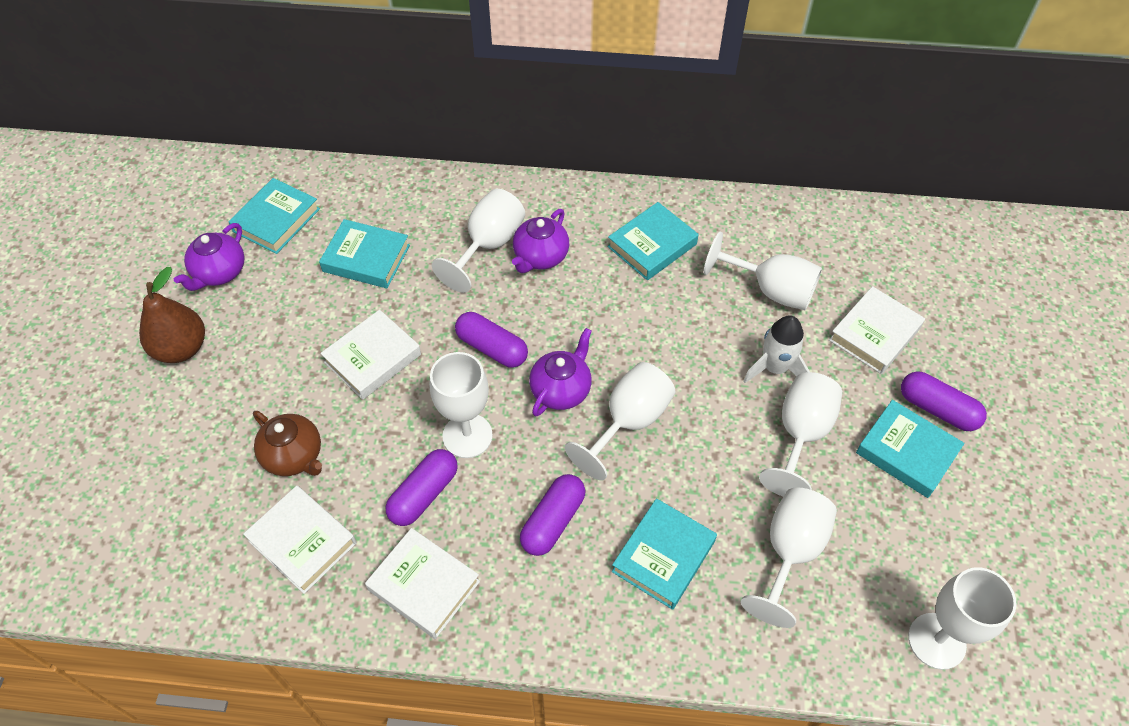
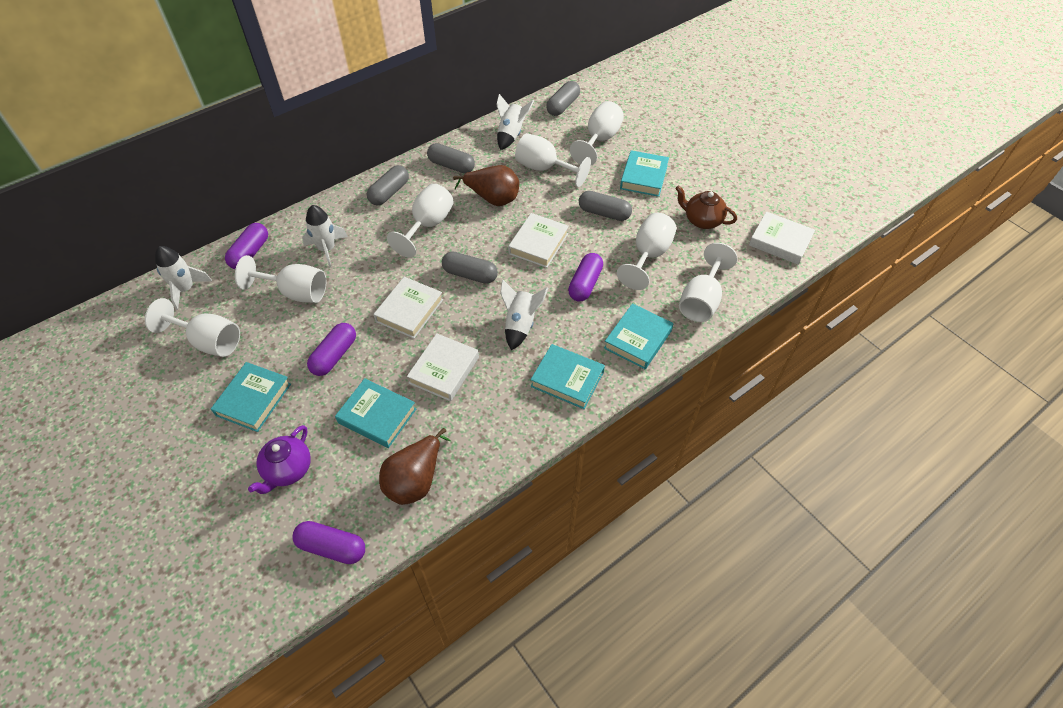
brown pear: 1 -> 2
grey capsule: 0 -> 5
purple teapot: 3 -> 1
white rocket: 1 -> 4

